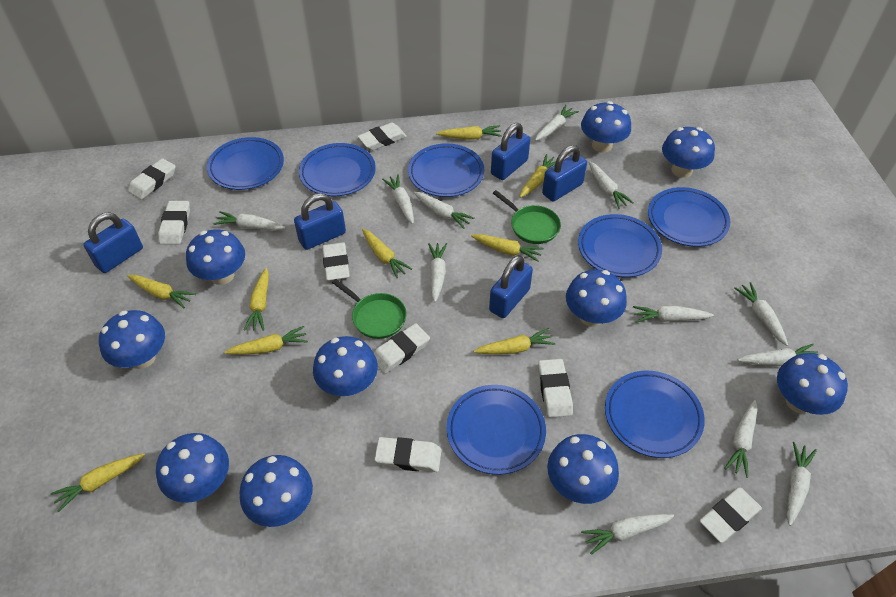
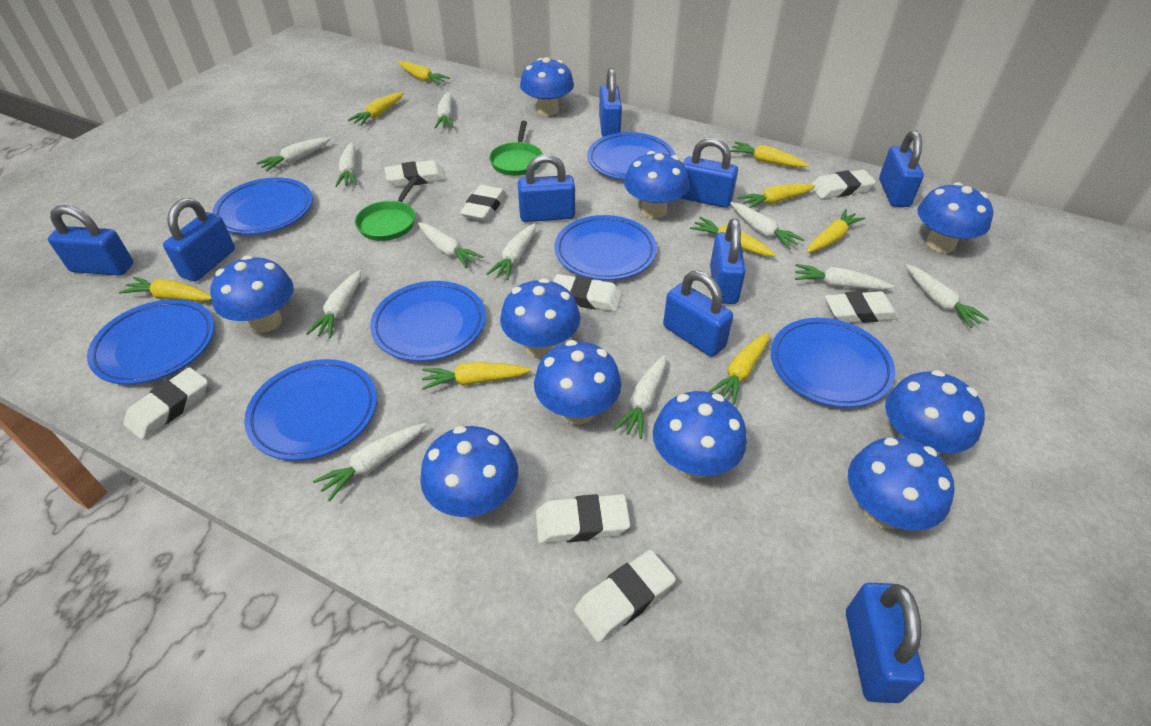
blue padlock: 5 -> 9
white carrot: 12 -> 11

